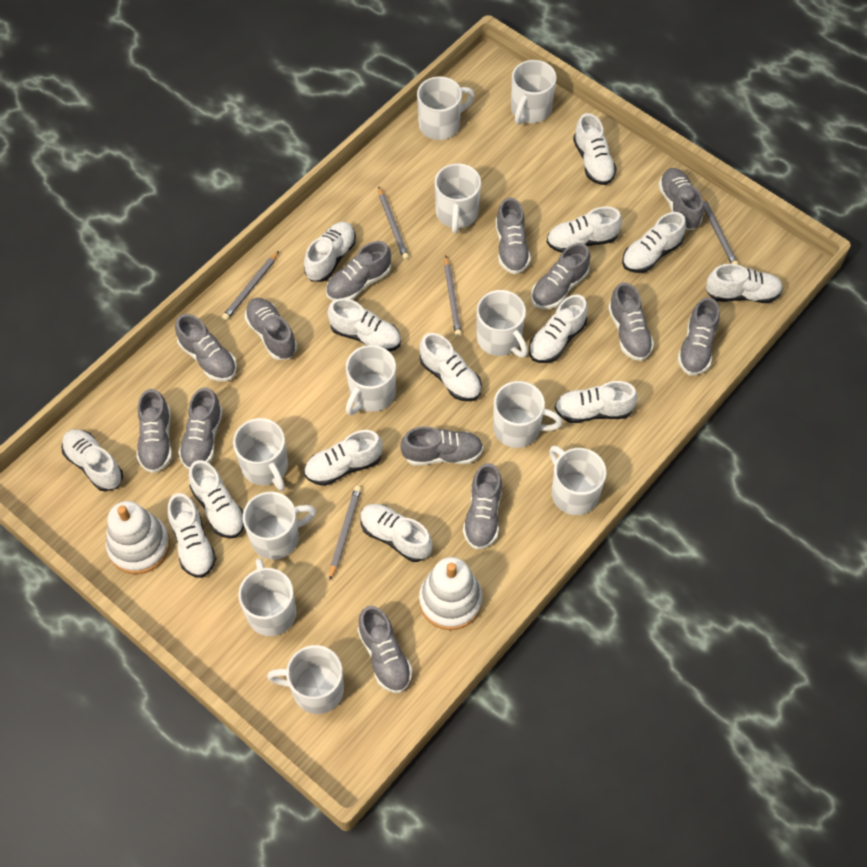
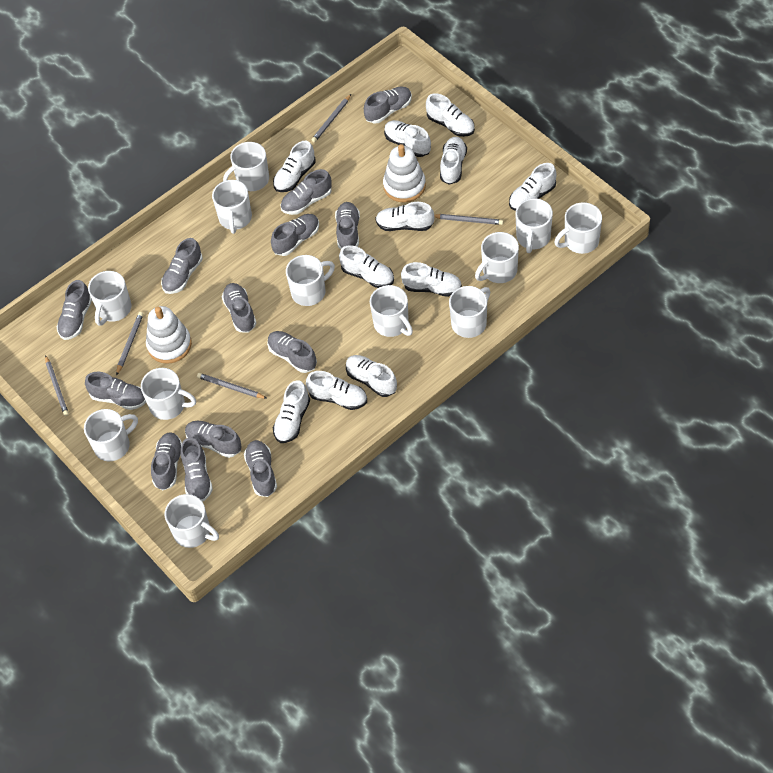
white mug: 11 -> 12
white shoe: 14 -> 11

